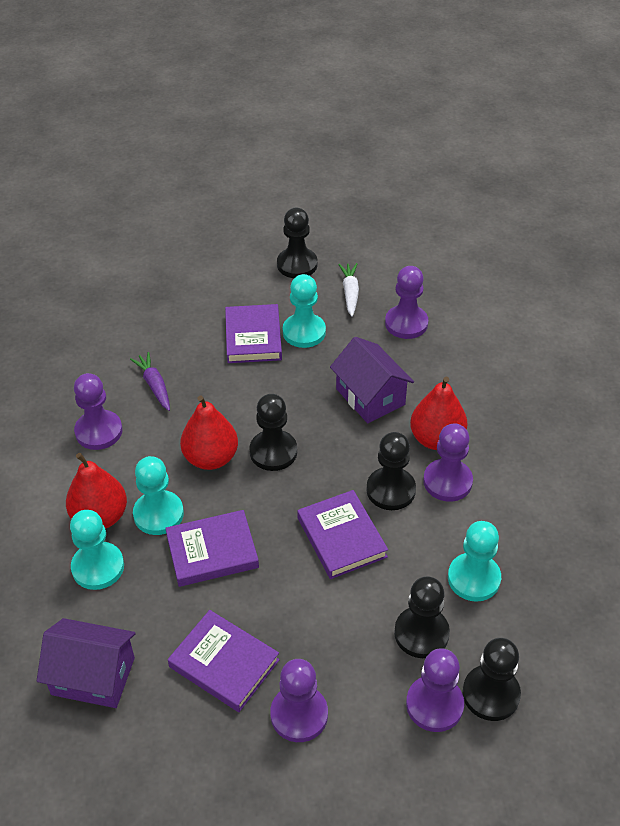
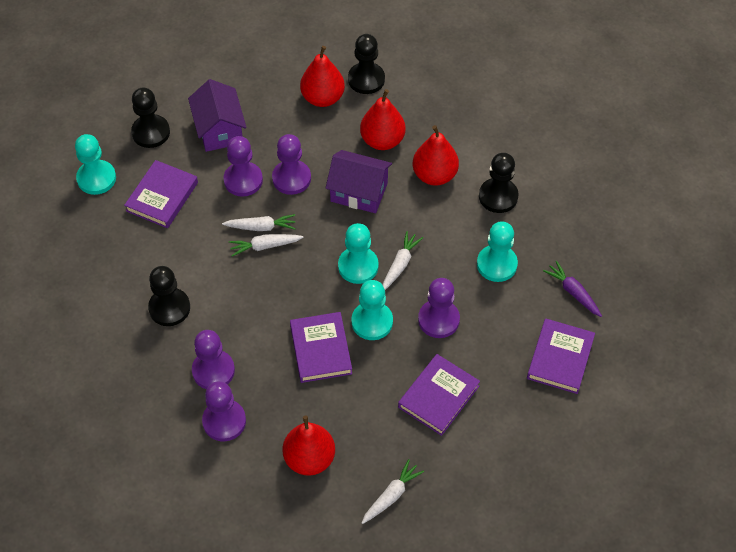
black pawn: 5 -> 4
red pear: 3 -> 4
white carrot: 1 -> 4

